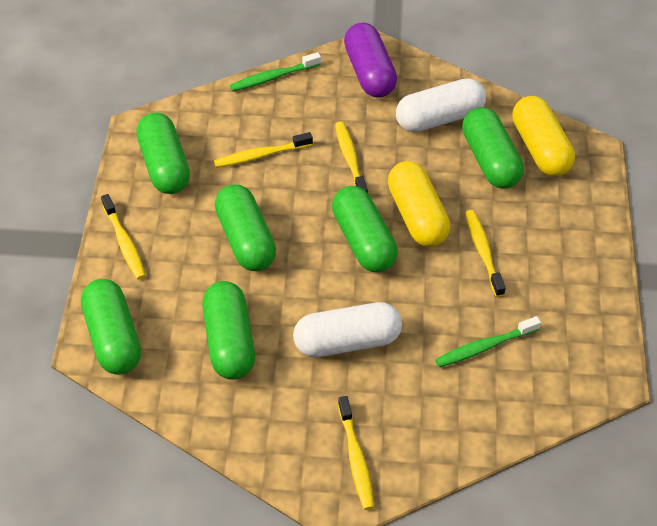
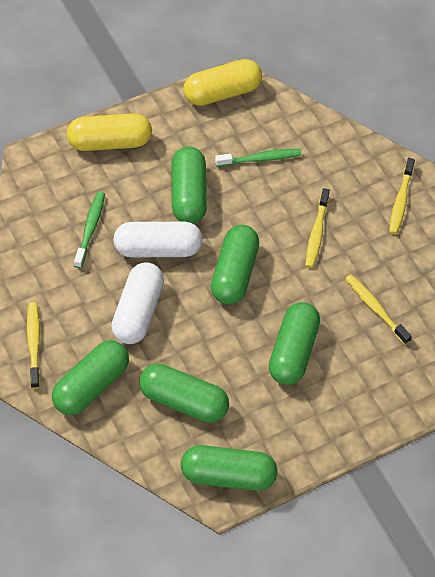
purple capsule: 1 -> 0
yellow toothbrush: 5 -> 4

